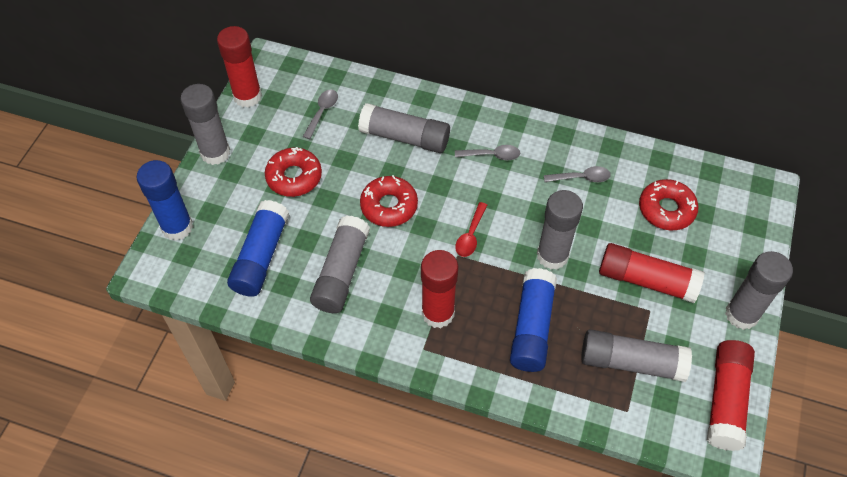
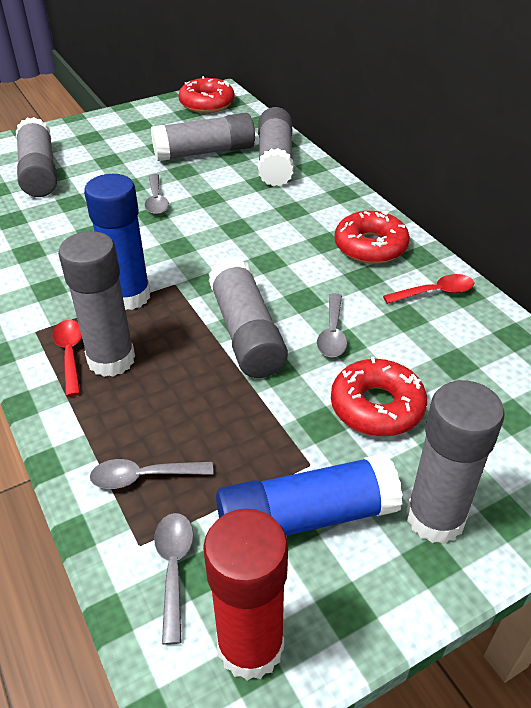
blue glue stick: 3 -> 2
grey spoon: 3 -> 4
red glue stick: 4 -> 1
red spoon: 1 -> 2

